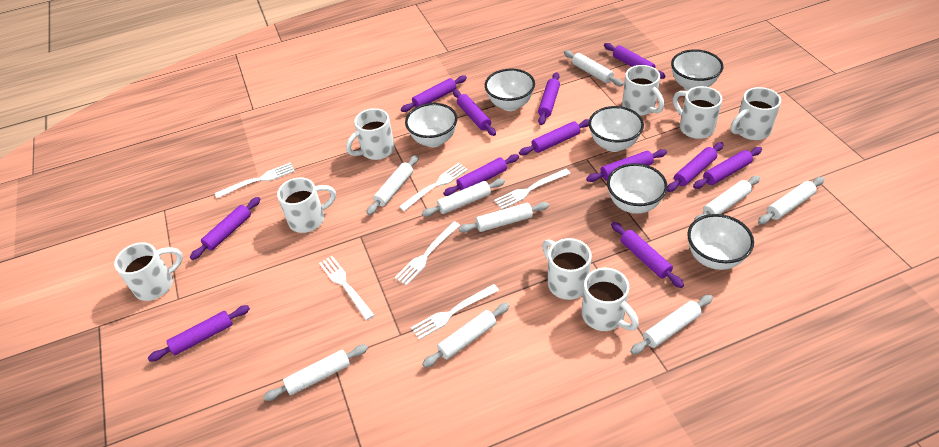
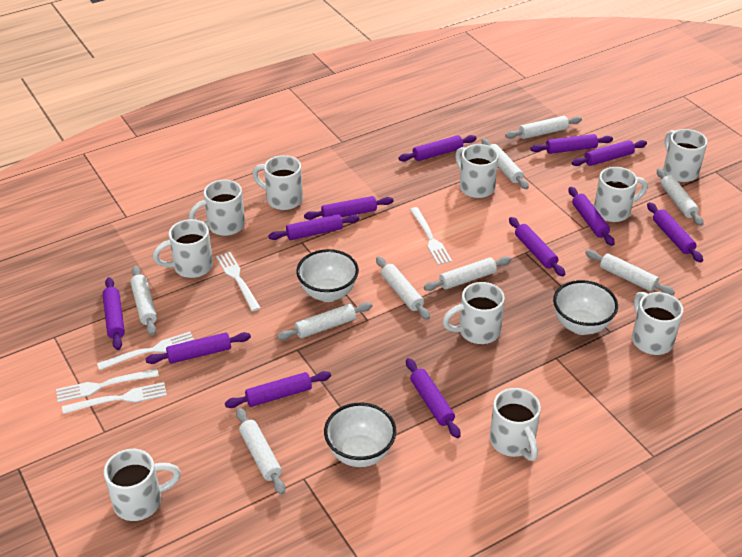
white bowl: 6 -> 3
white fork: 6 -> 5
white mug: 8 -> 10

